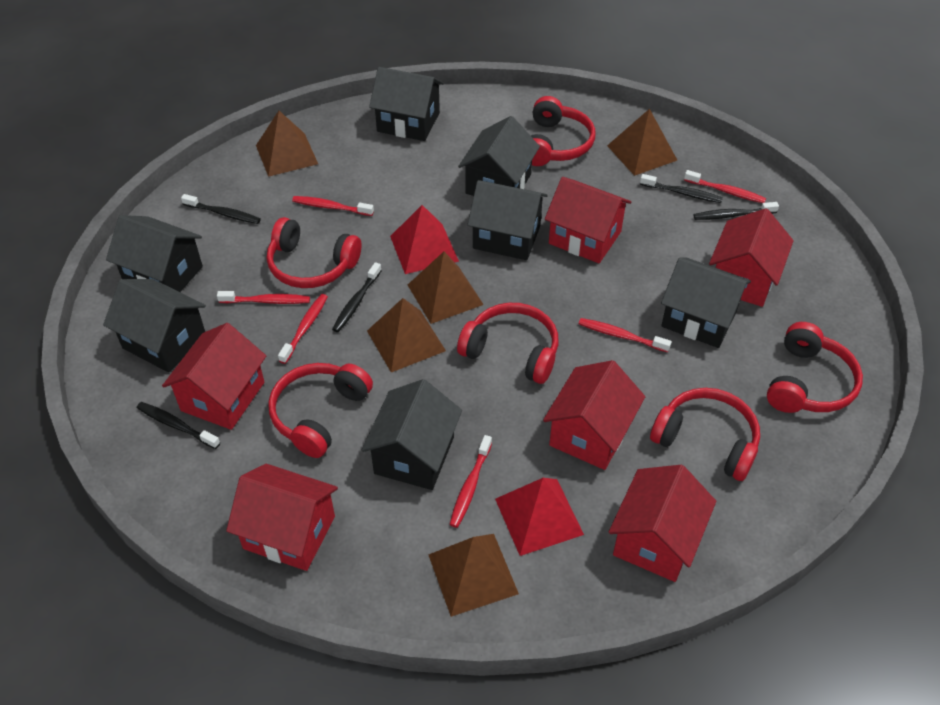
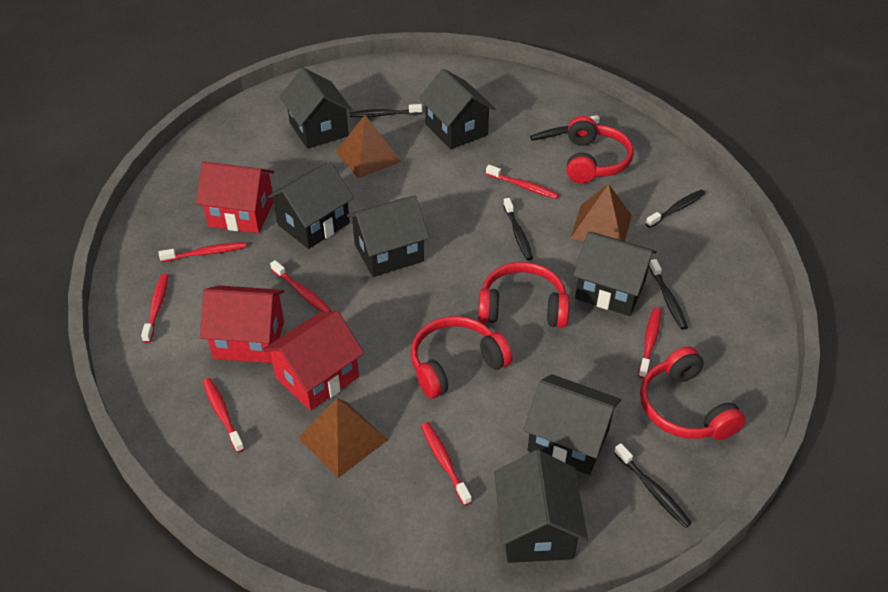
black toothbrush: 5 -> 6
brown pyramid: 5 -> 3
red headphones: 6 -> 4
red house: 6 -> 3
red pyramid: 2 -> 0
red toothbrush: 6 -> 7

